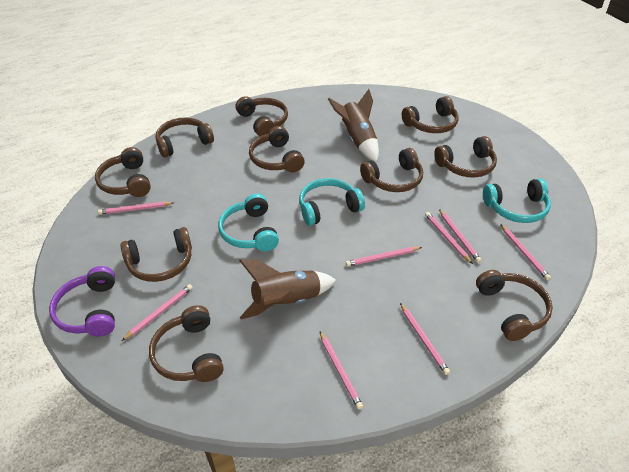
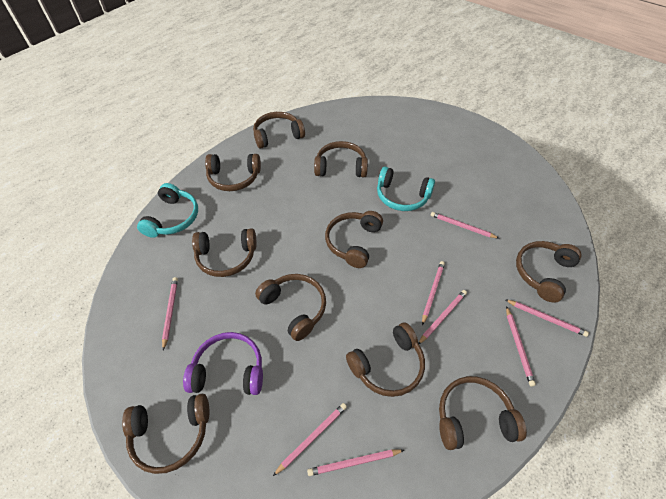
brown rocket: 2 -> 0
turquoise headphones: 3 -> 2

